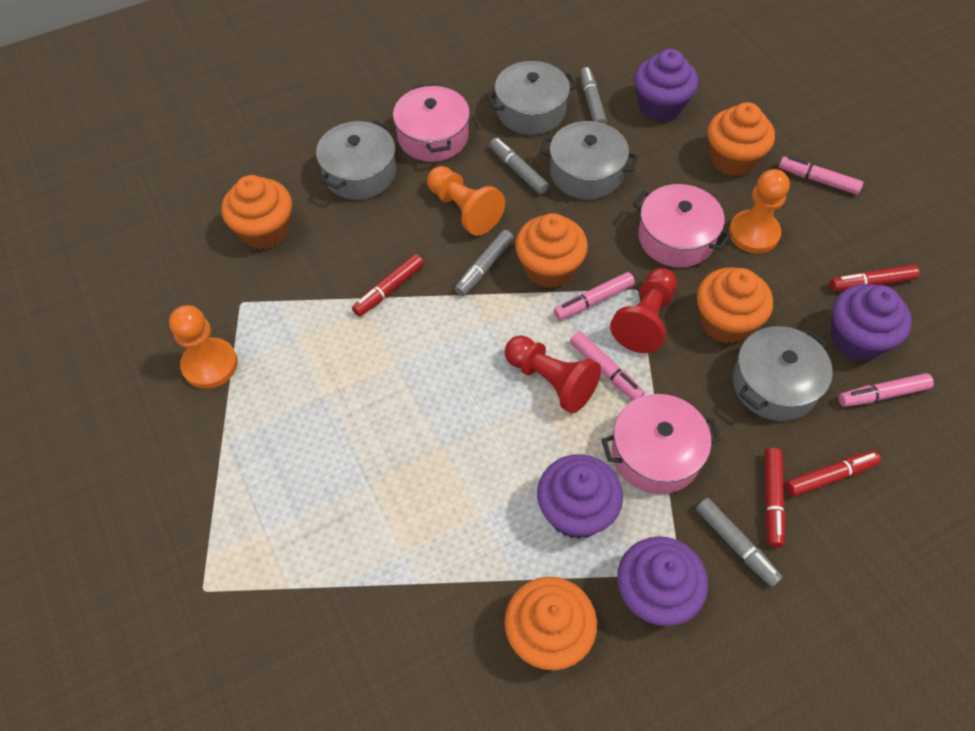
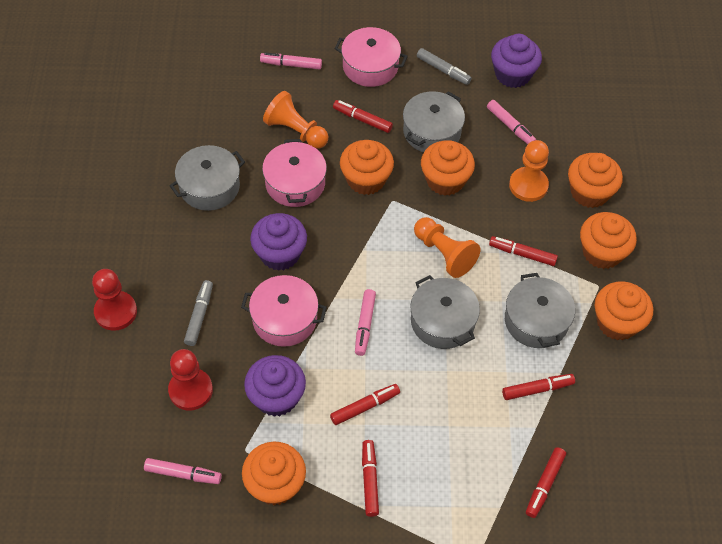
grey marker: 4 -> 2
orange cupcake: 5 -> 6
purple cupcake: 4 -> 3
red marker: 4 -> 6

